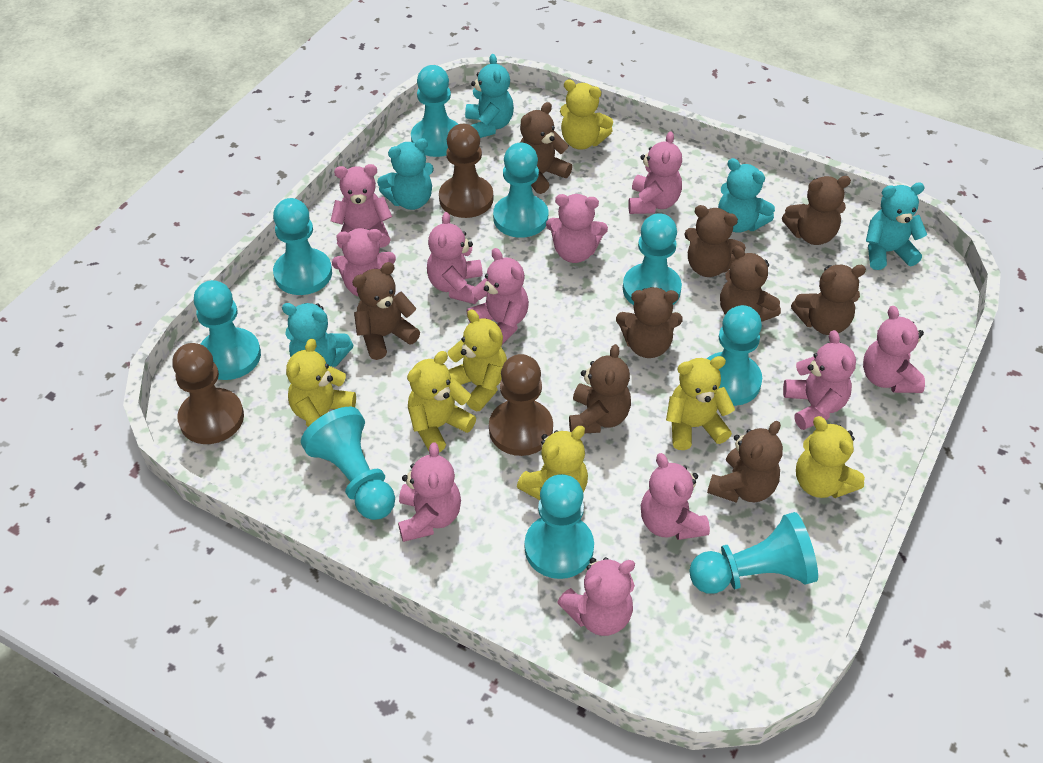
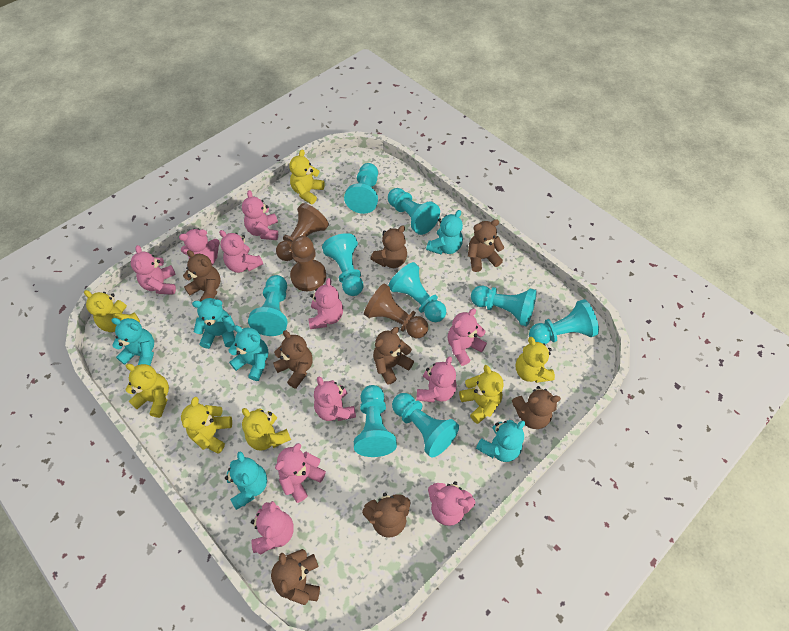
brown teddy bear: 9 -> 8
turquoise teddy bear: 5 -> 6

